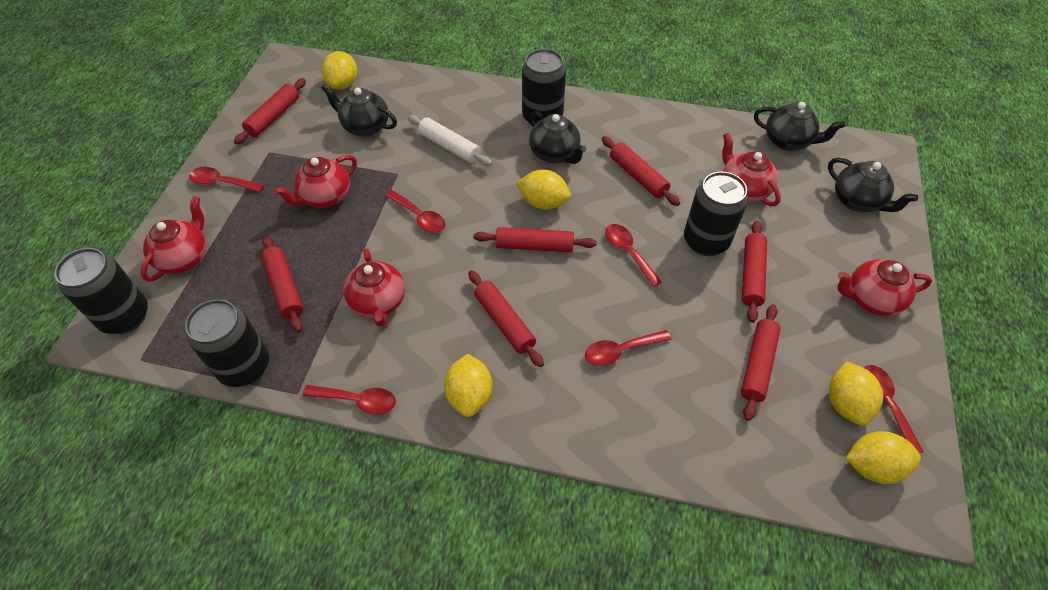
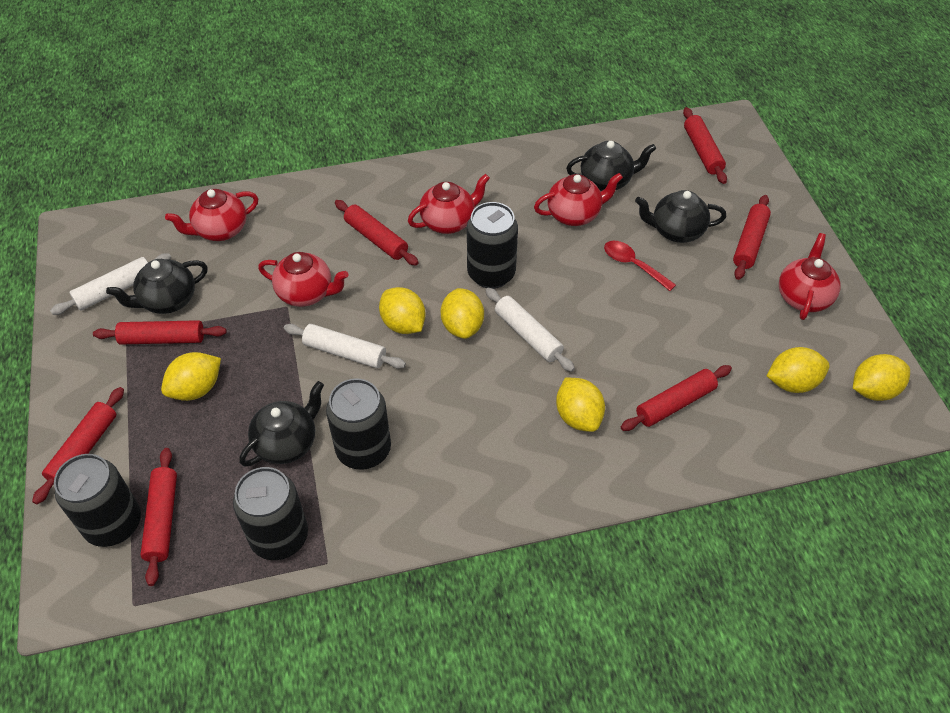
red spoon: 6 -> 1
white rolling pin: 1 -> 3
yellow lemon: 5 -> 6

